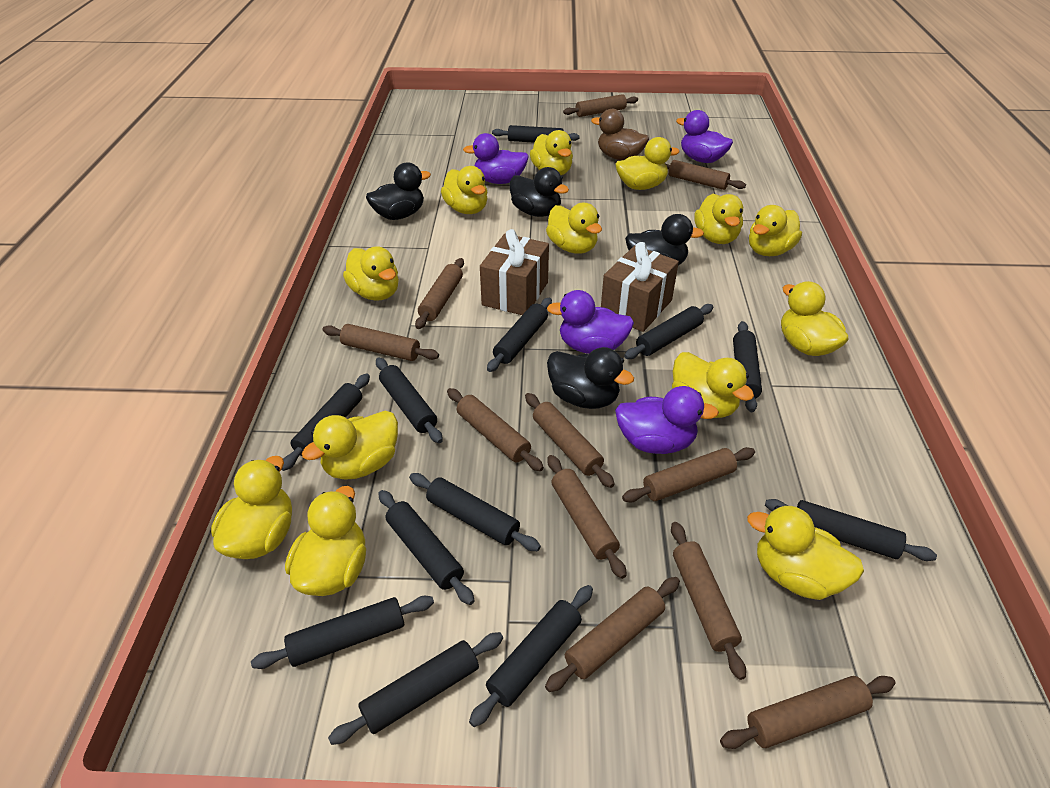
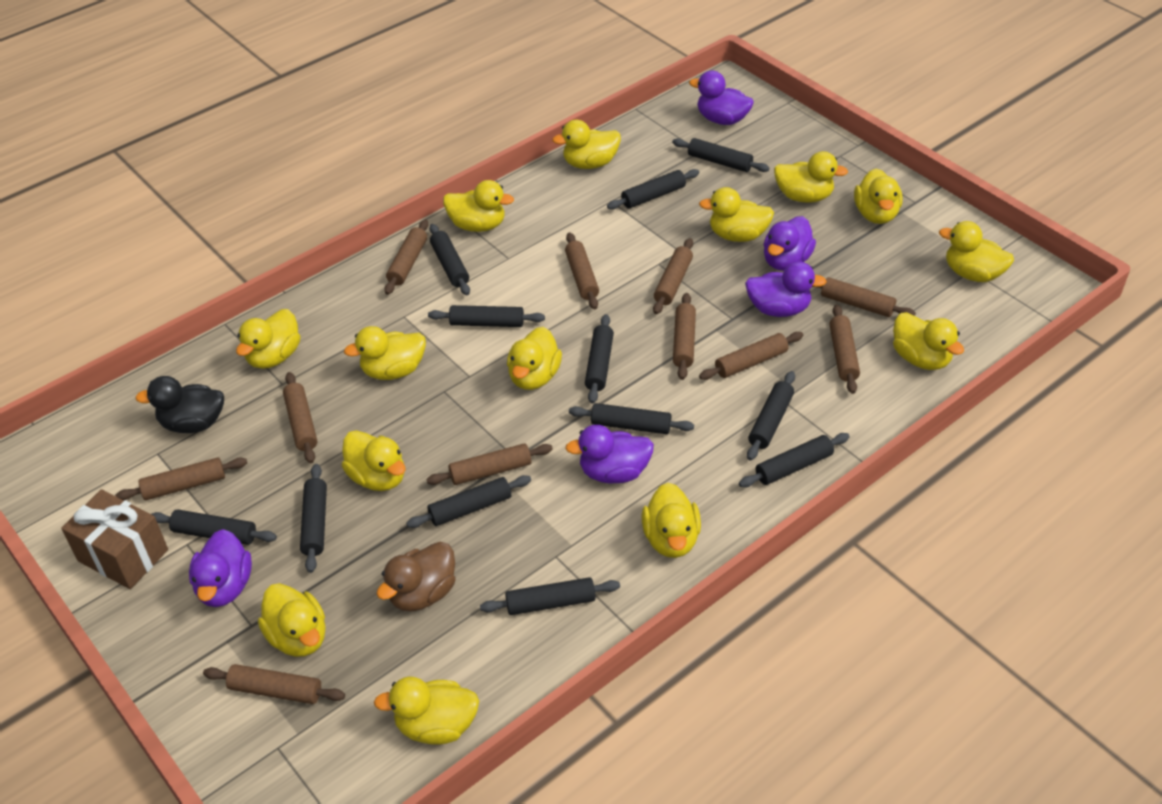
black duck: 4 -> 1
brown gift: 2 -> 1
purple duck: 4 -> 5
yellow duck: 13 -> 14

